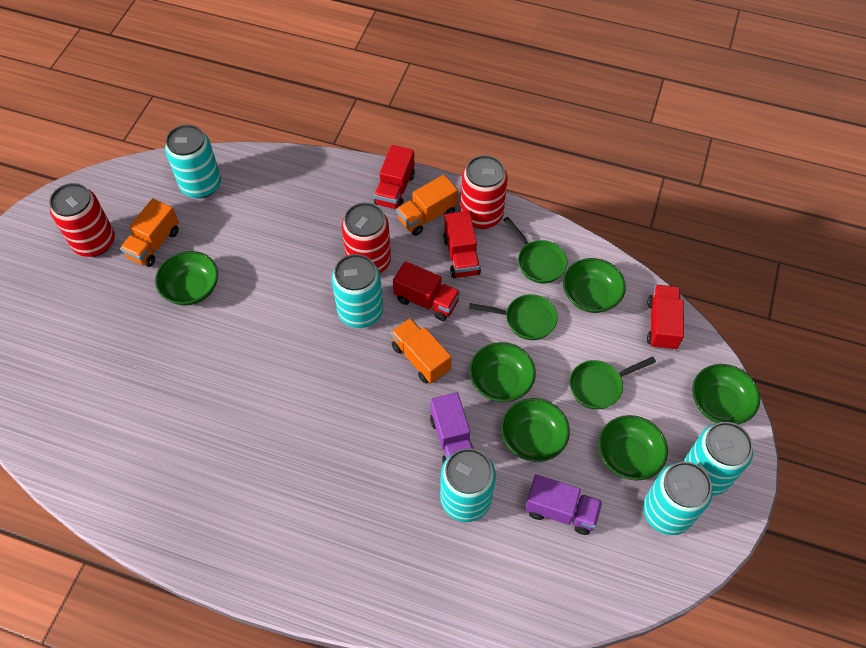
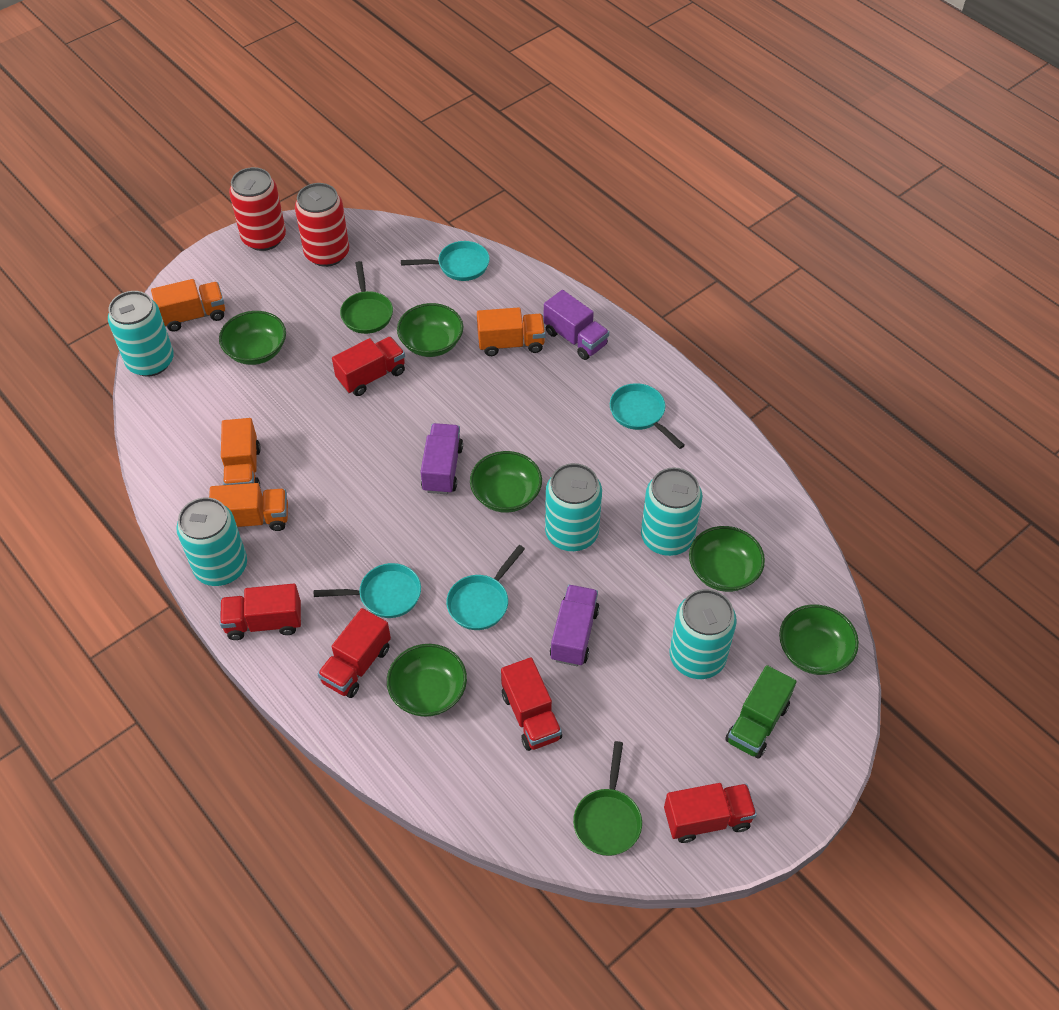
green pan: 3 -> 2
green truck: 0 -> 1
orange truck: 3 -> 4
purple truck: 2 -> 3
red can: 3 -> 2
red truck: 4 -> 5
turquoise pan: 0 -> 4

